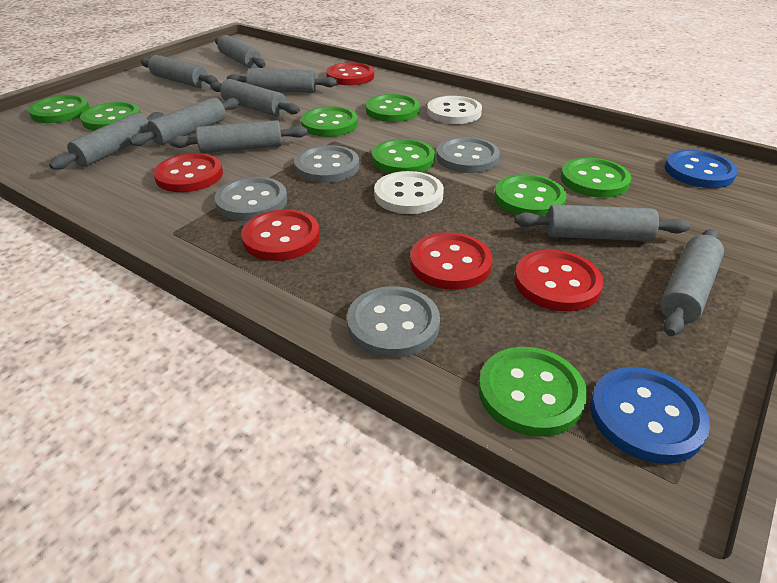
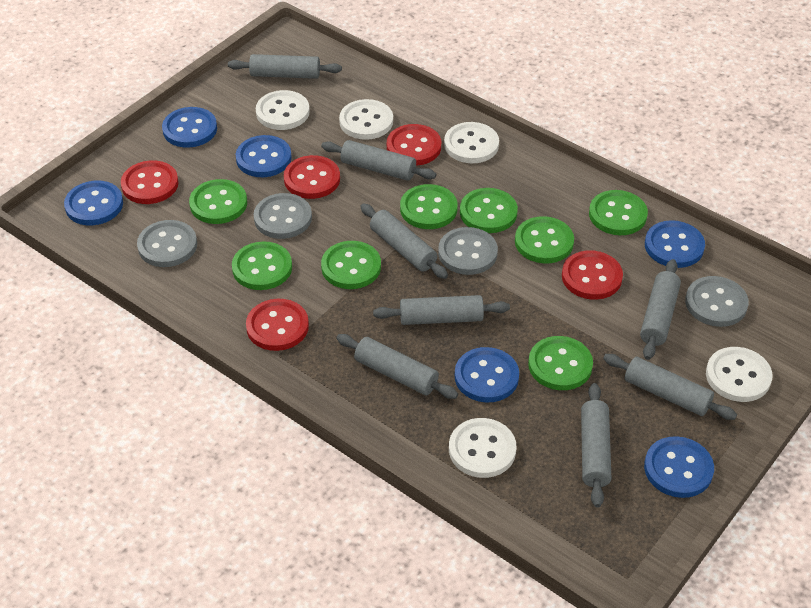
blue button: 2 -> 6
grey rolling pin: 9 -> 8
white button: 2 -> 5

